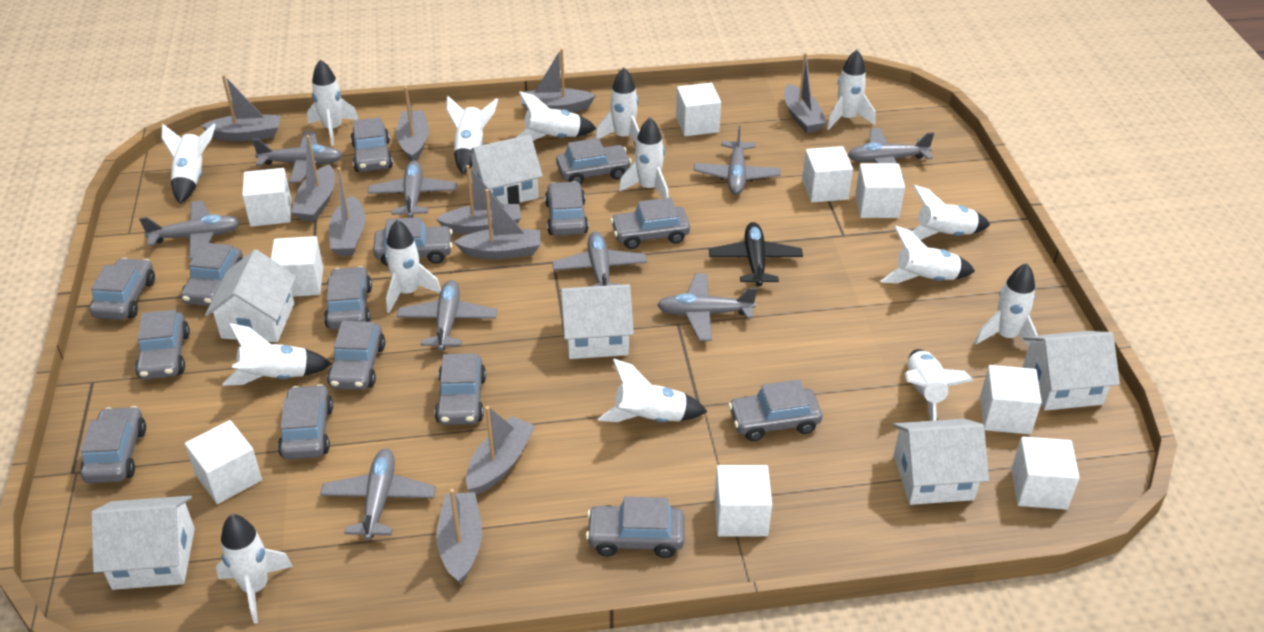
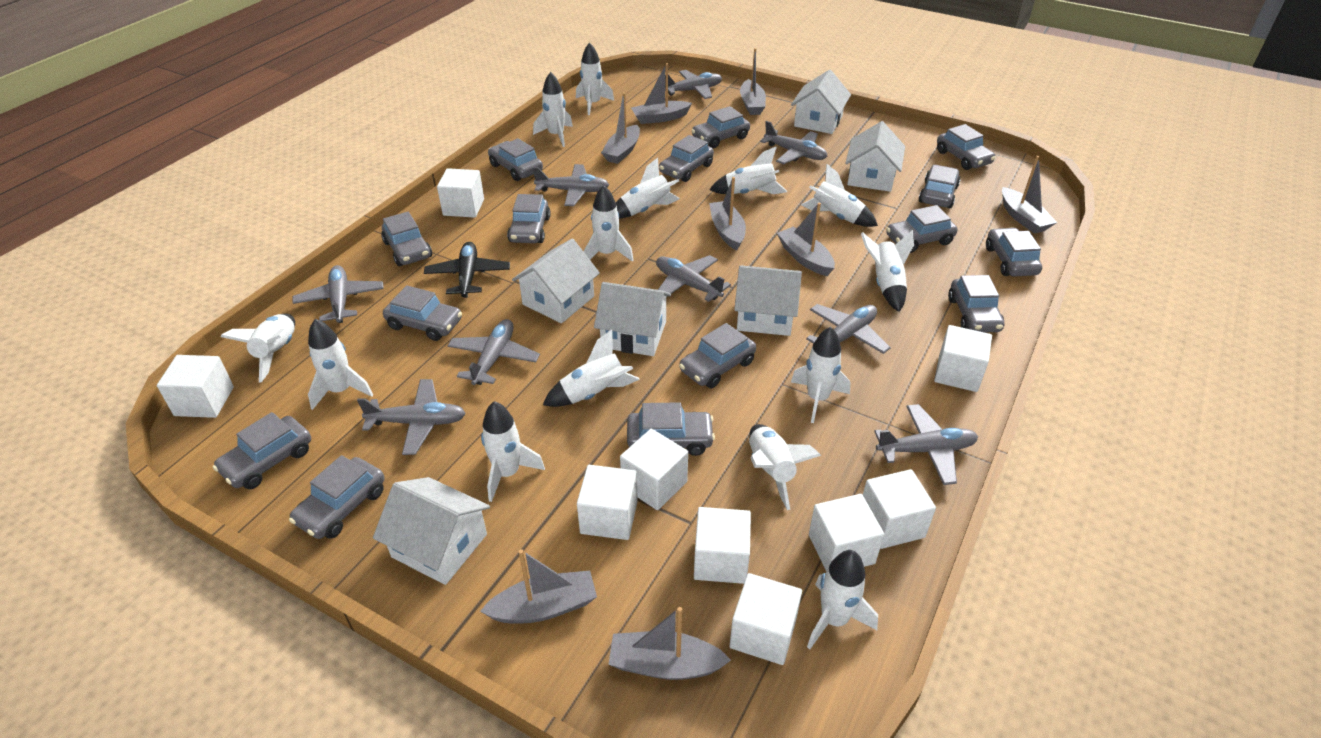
grey boat: 10 -> 8
white rocket: 15 -> 14

